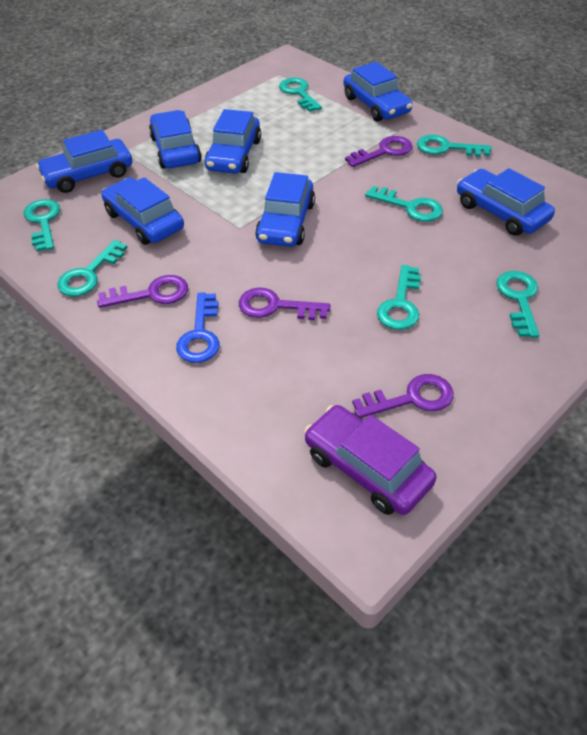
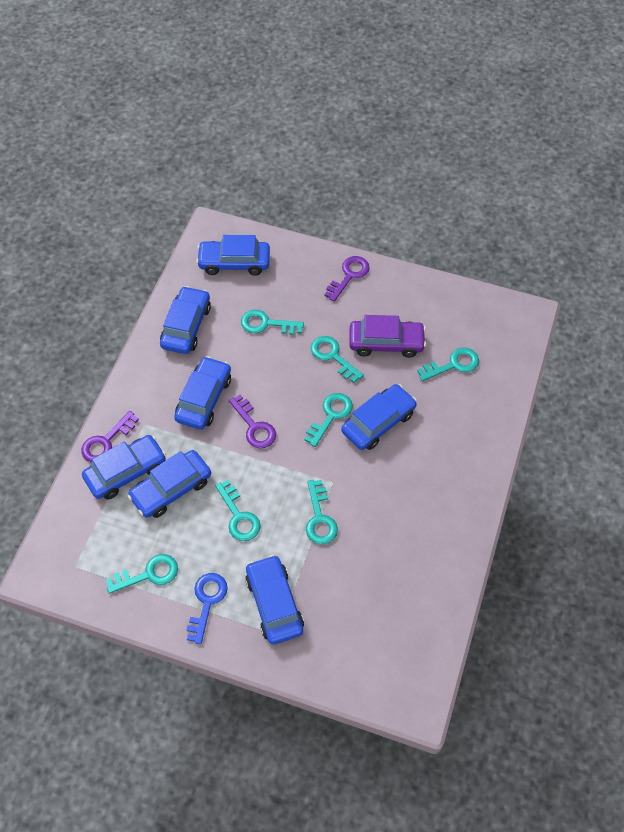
purple key: 4 -> 3

